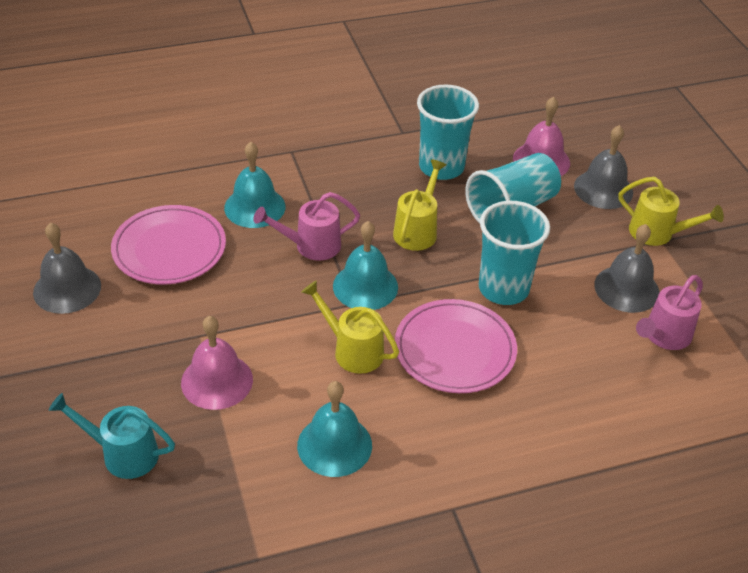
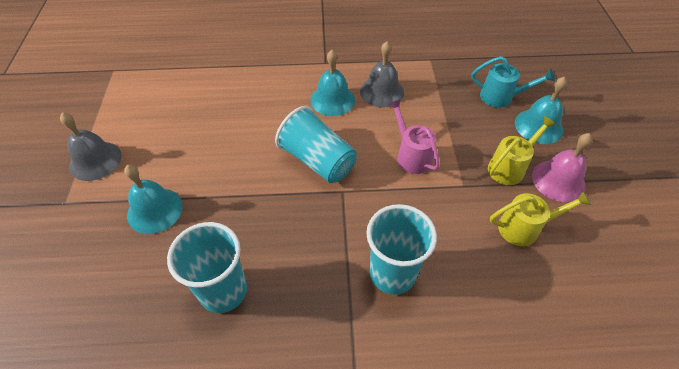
grey bell: 3 -> 2
pink bell: 2 -> 1
pink plate: 2 -> 0
pink watering can: 2 -> 1
yellow watering can: 3 -> 2

